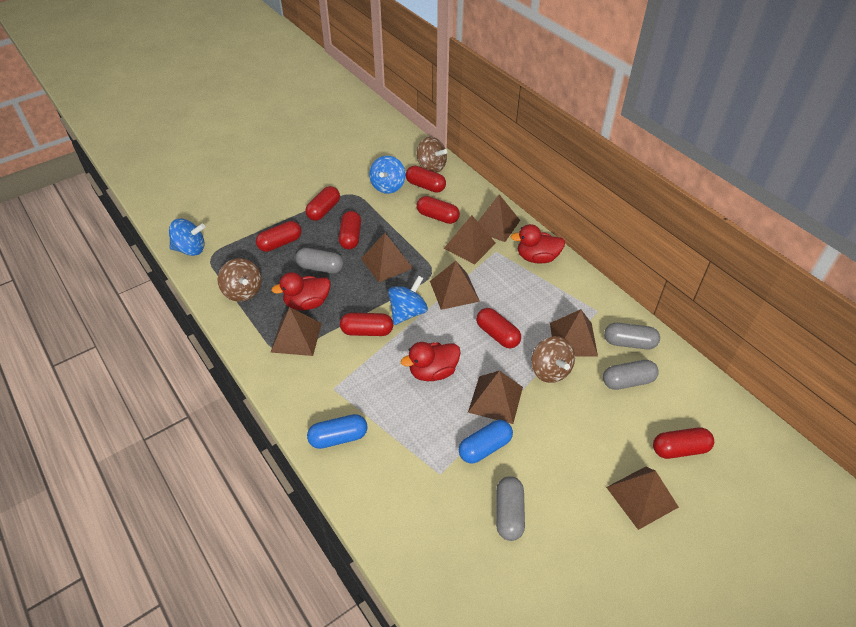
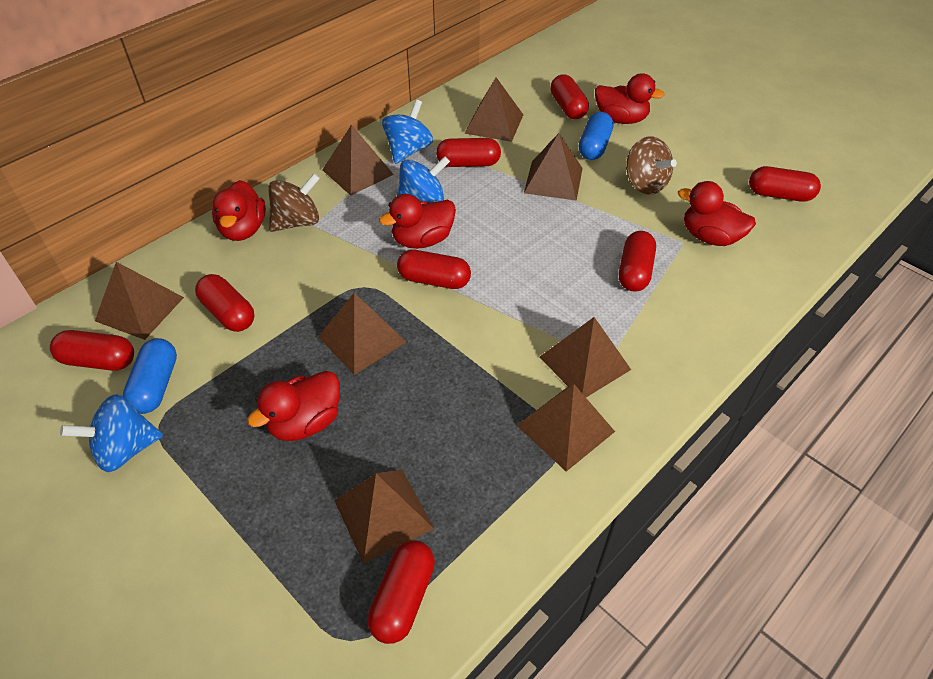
brown spinning top: 3 -> 2
grey capsule: 4 -> 0
red duck: 3 -> 5

